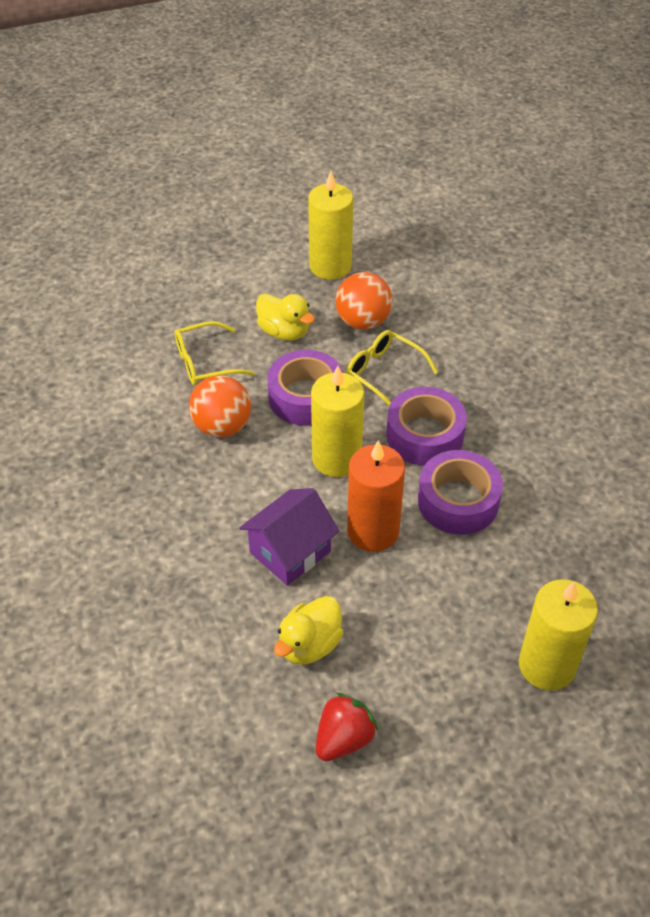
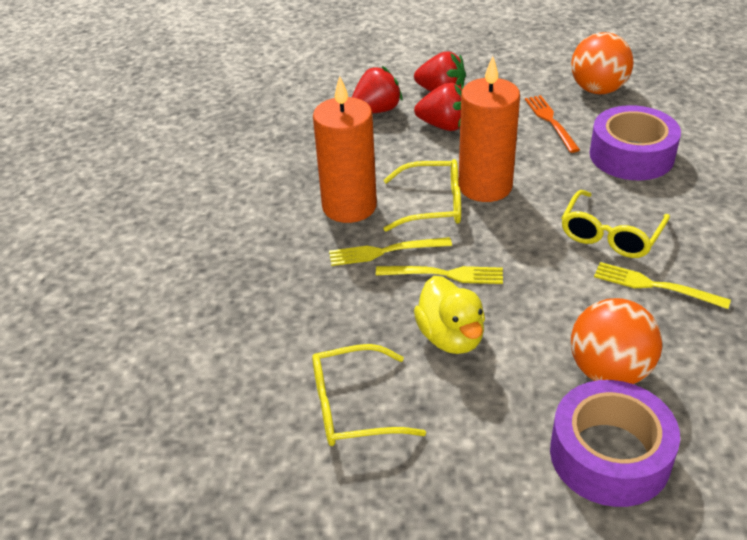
orange candle: 1 -> 2
orange fork: 0 -> 1
purple house: 1 -> 0
purple tape: 3 -> 2
red strawberry: 1 -> 3
yellow candle: 3 -> 0
yellow duck: 2 -> 1
yellow fork: 0 -> 3
yellow glasses: 2 -> 3

